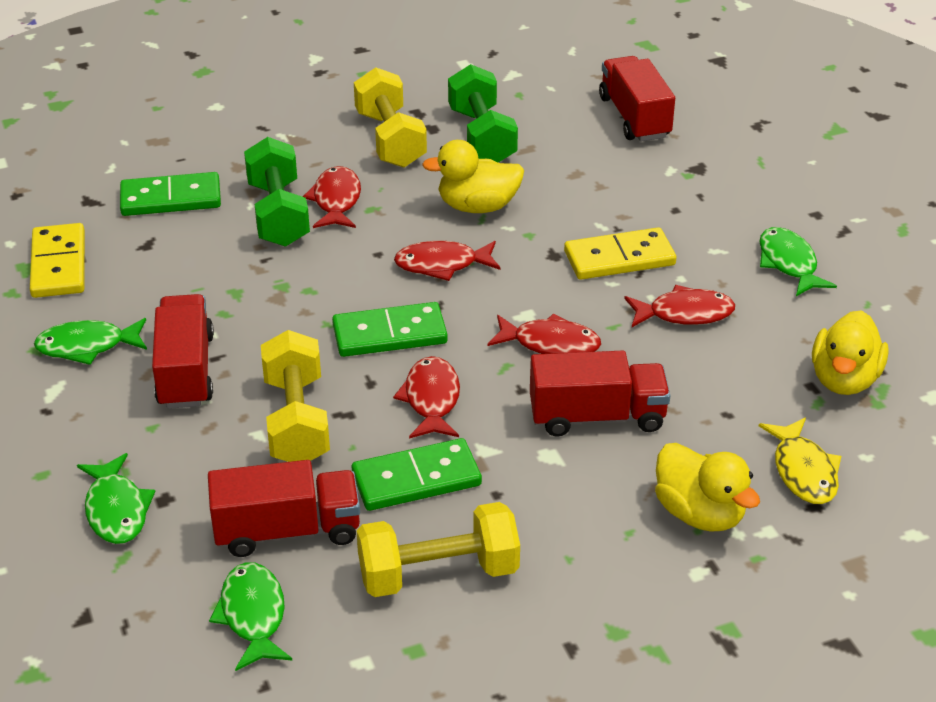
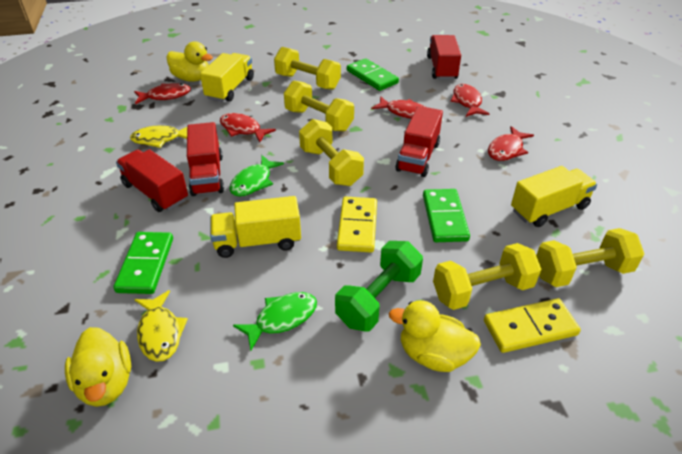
green dumbbell: 2 -> 1
green fish: 4 -> 2
yellow dumbbell: 3 -> 5
yellow fish: 1 -> 2
yellow truck: 0 -> 3

